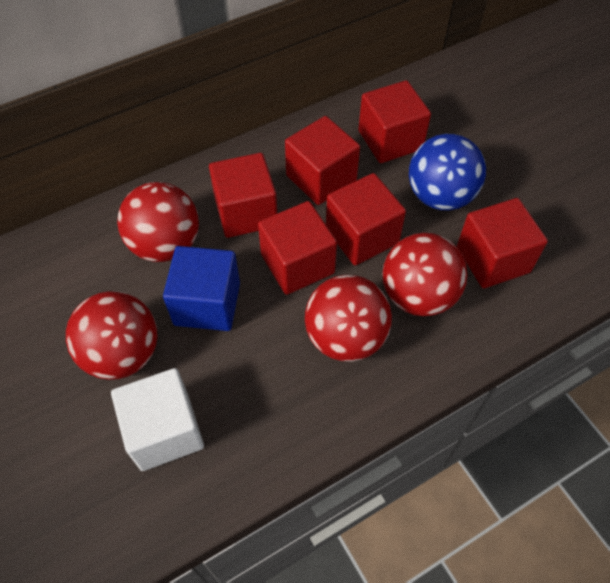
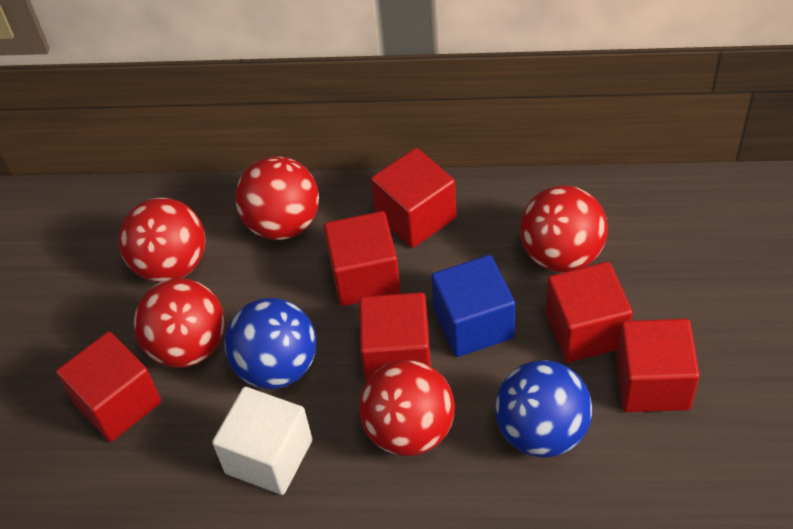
blue ball: 1 -> 2
red ball: 4 -> 5

